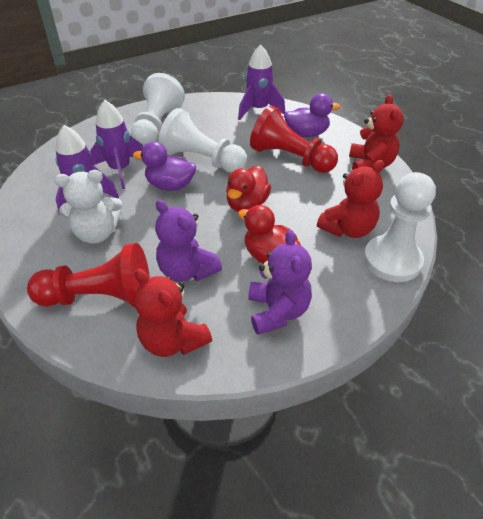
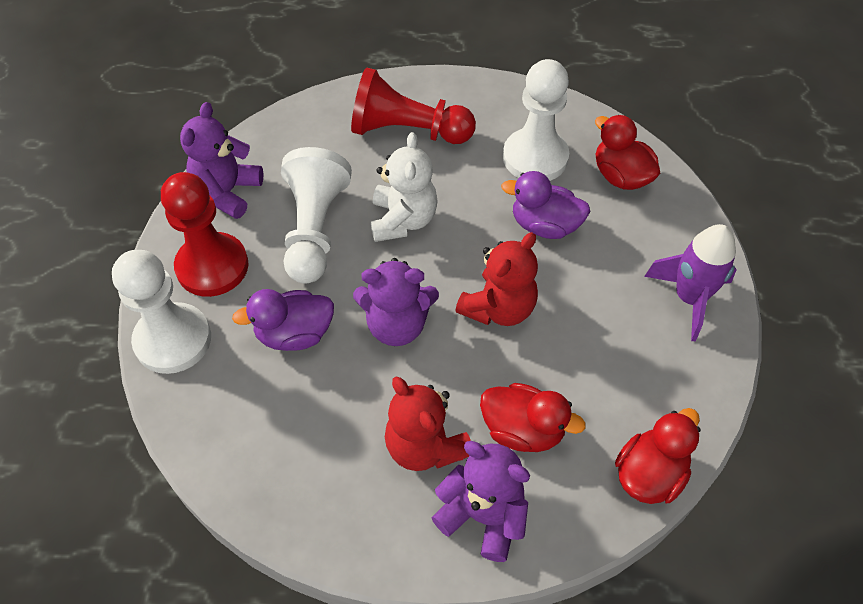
purple rocket: 3 -> 1
purple teddy bear: 2 -> 3
red duck: 2 -> 3
red teddy bear: 3 -> 2

